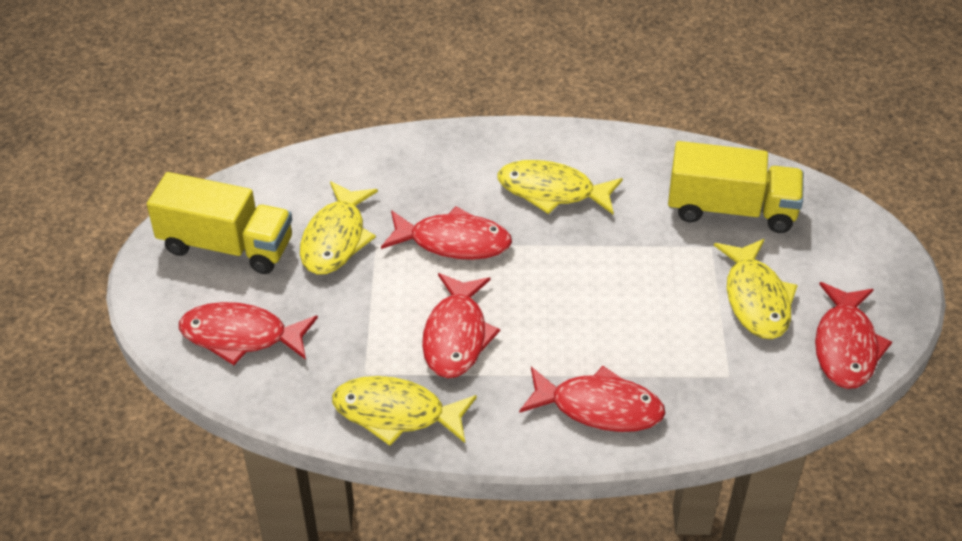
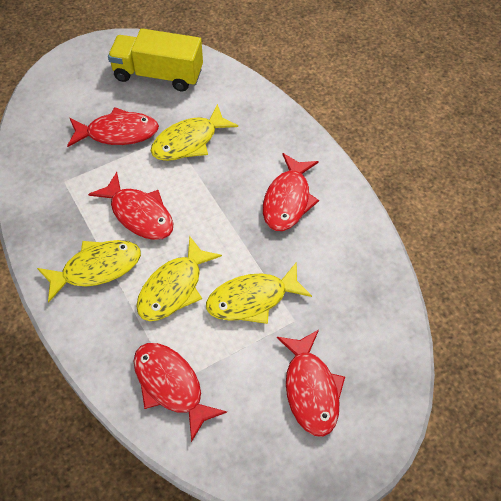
yellow truck: 2 -> 1

